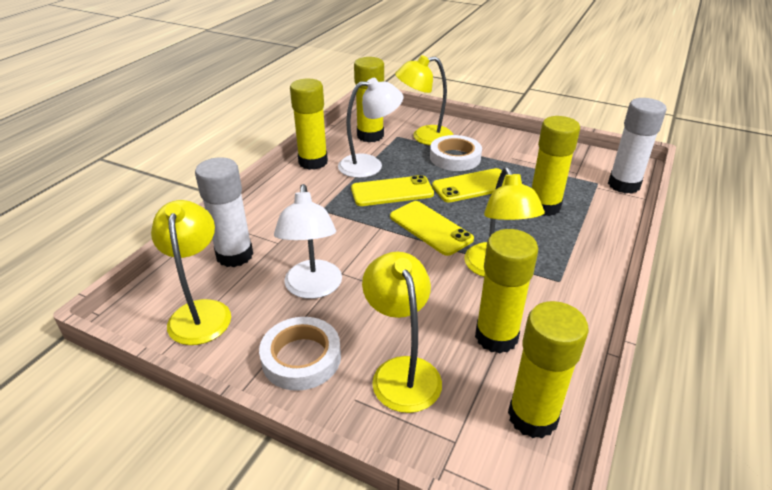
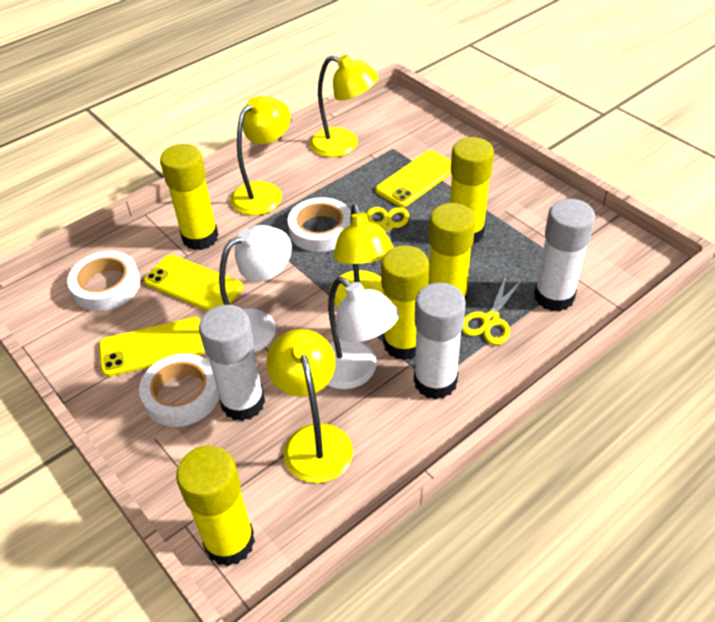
white glue stick: 2 -> 3
white tape: 2 -> 3
yellow scissors: 0 -> 2

